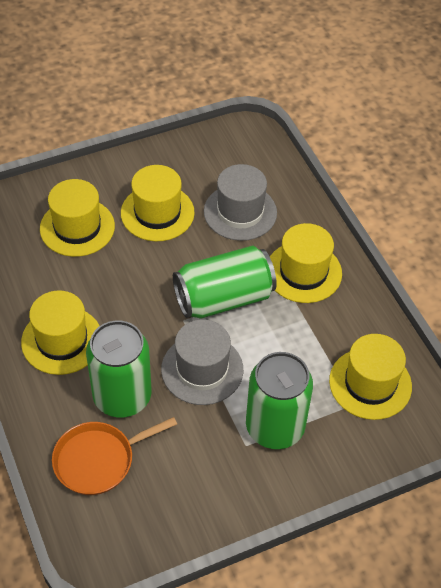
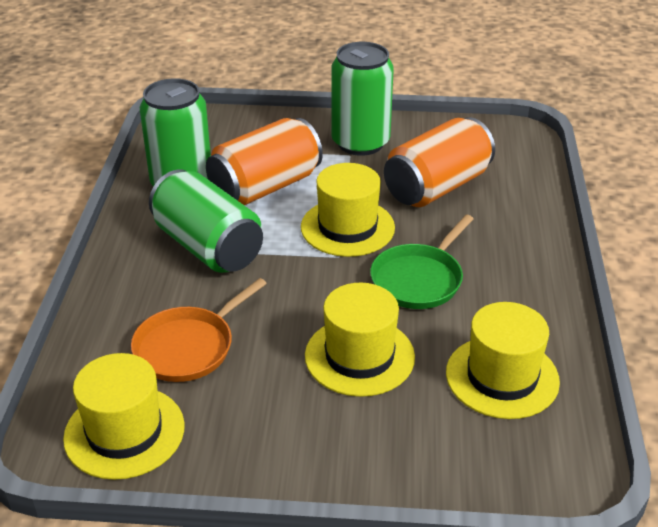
green pan: 0 -> 1
grey hat: 2 -> 0
orange can: 0 -> 2
yellow hat: 5 -> 4

